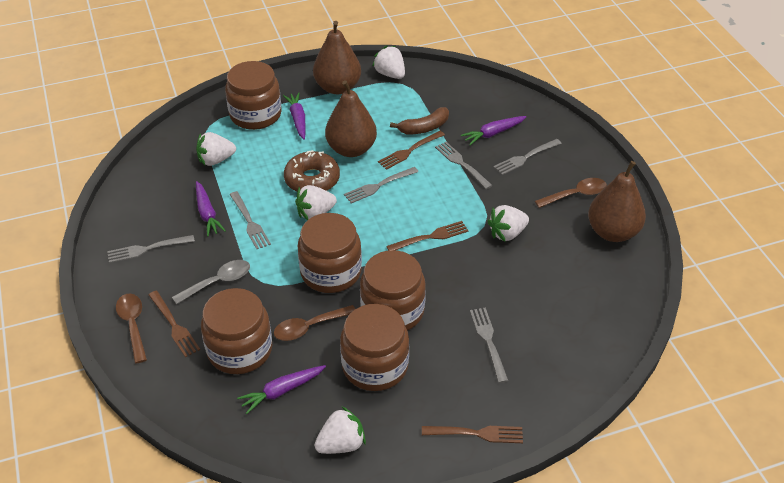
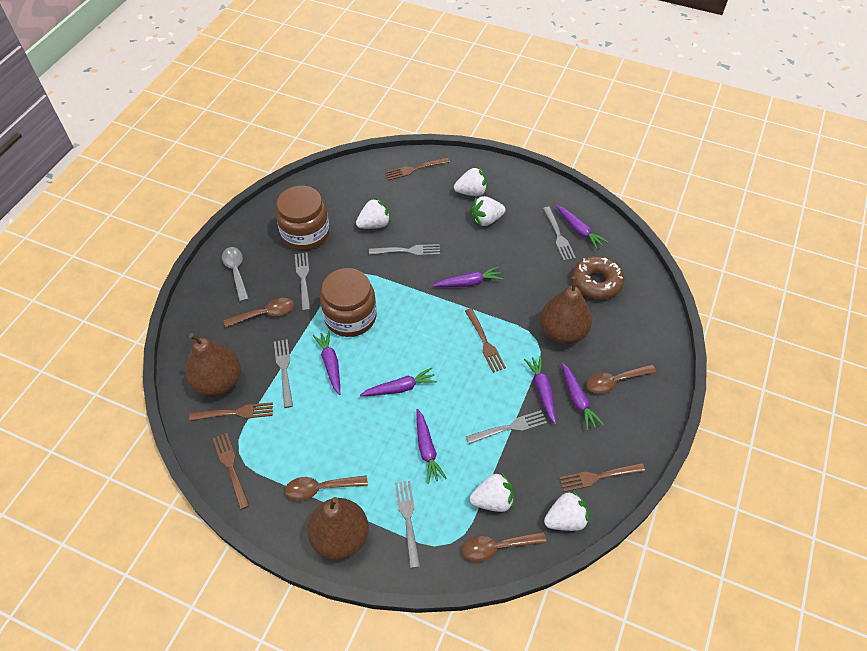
brown banana: 1 -> 0
brown fork: 4 -> 5
brown jar: 5 -> 2
brown spoon: 3 -> 4
purple carrot: 4 -> 7

